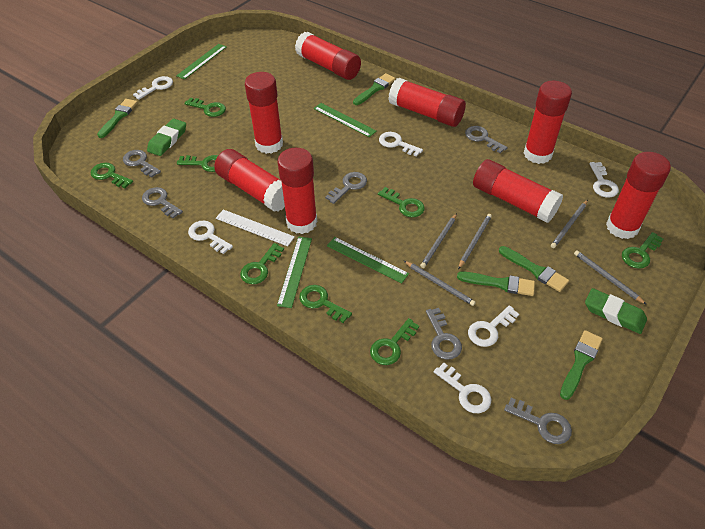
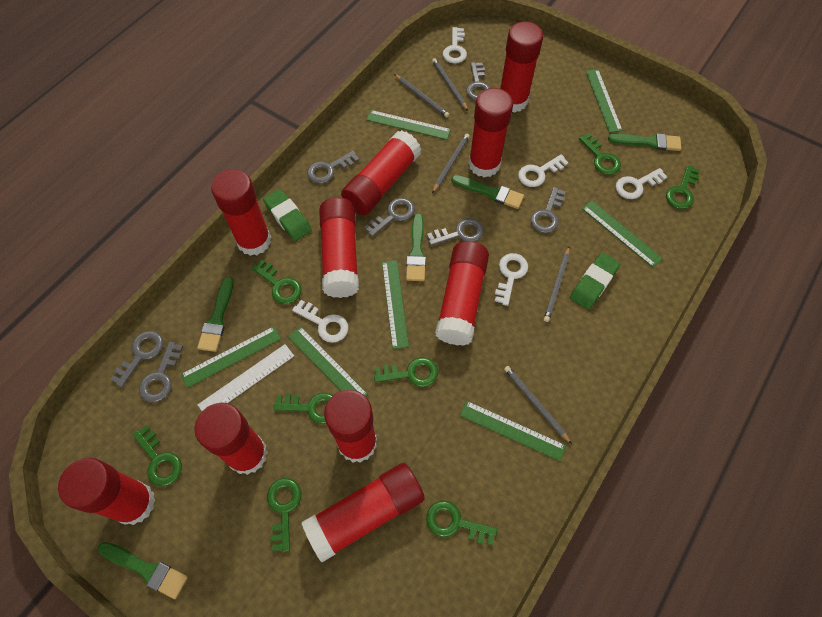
green ruler: 4 -> 7
grey key: 6 -> 7
red glue stick: 8 -> 10
white key: 6 -> 5

